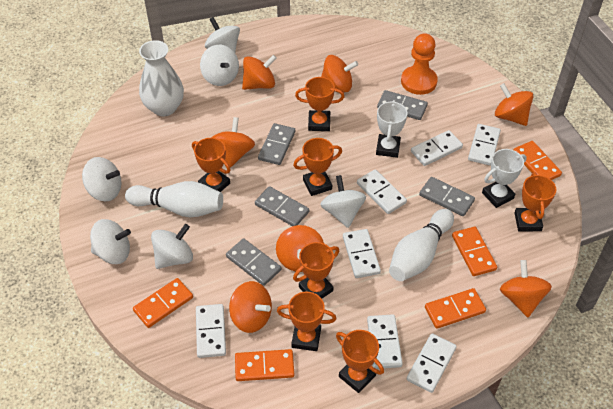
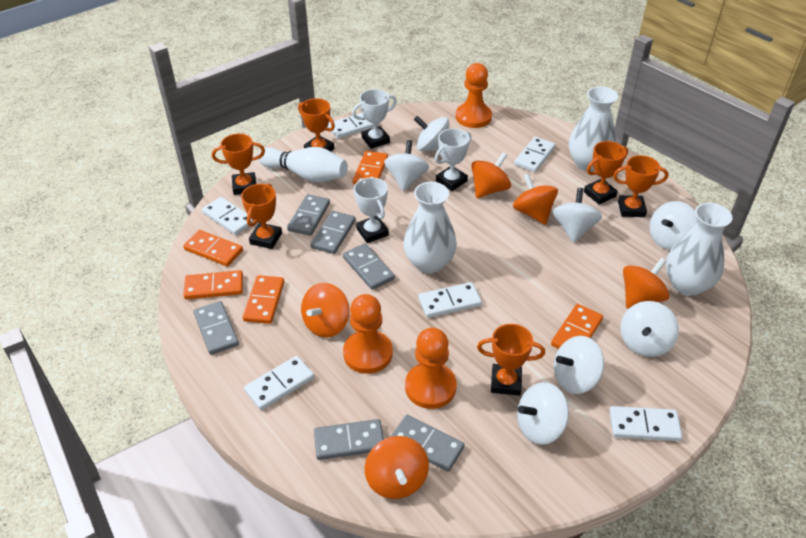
grey domino: 5 -> 6
orange pawn: 1 -> 3
orange spinning top: 7 -> 5
orange trophy: 7 -> 6
white bowling pin: 2 -> 1
white domino: 7 -> 6
white spinning top: 6 -> 7
white trophy: 2 -> 3
white vase: 1 -> 3

